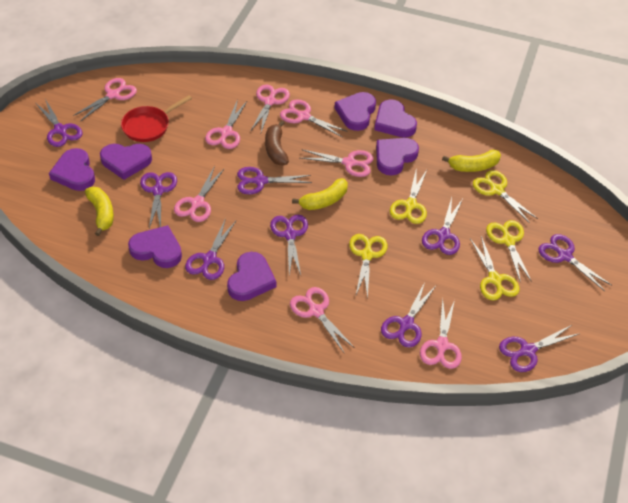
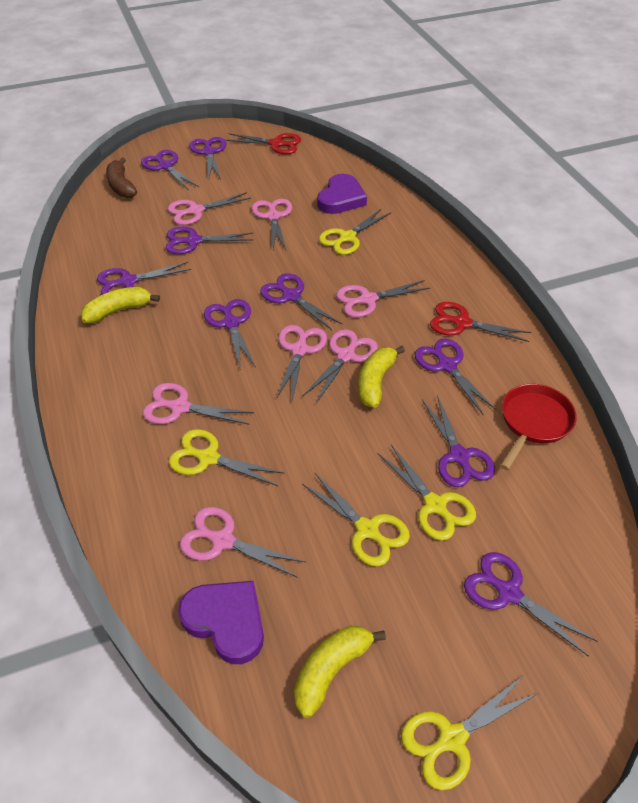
pink scissors: 8 -> 7
purple heart: 7 -> 2
red scissors: 0 -> 2

